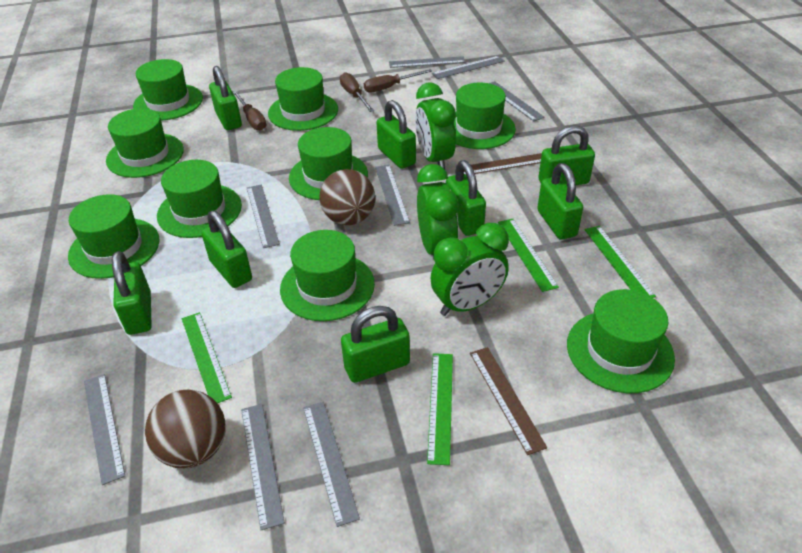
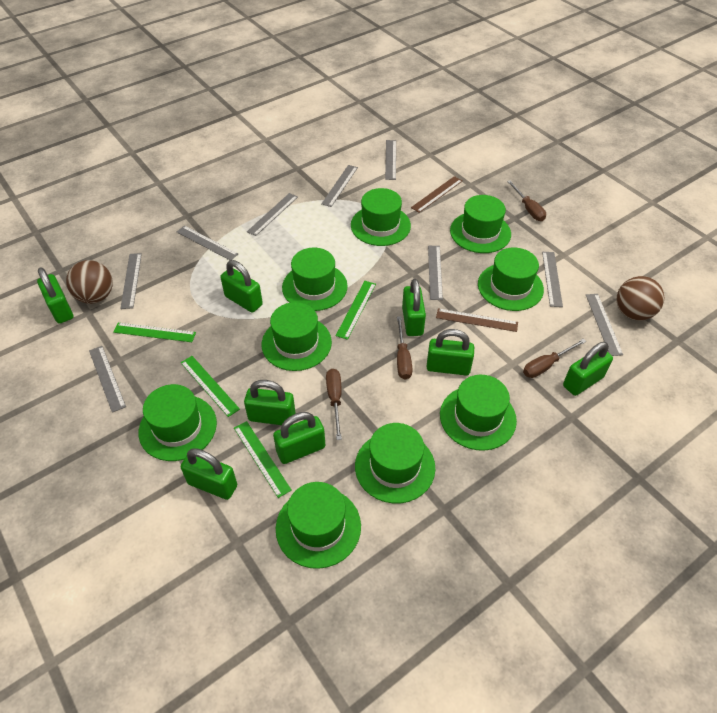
brown screwdriver: 3 -> 4
green clock: 3 -> 0
grey ruler: 8 -> 9

